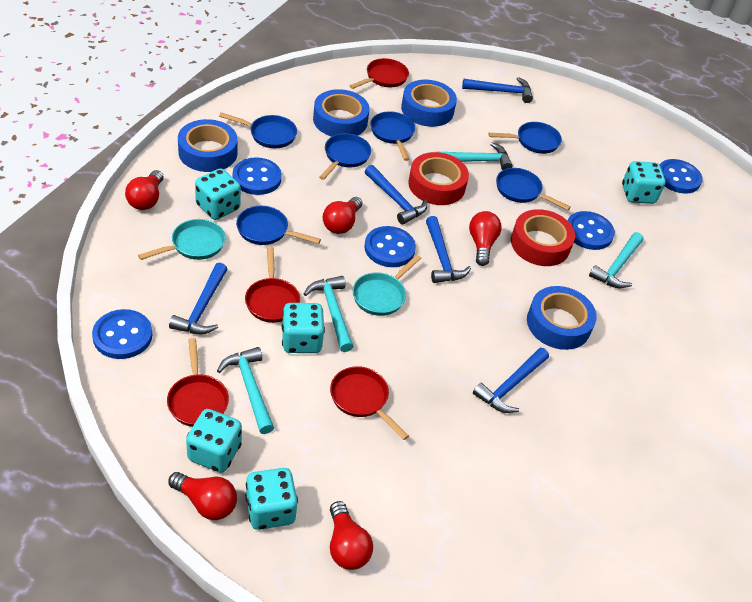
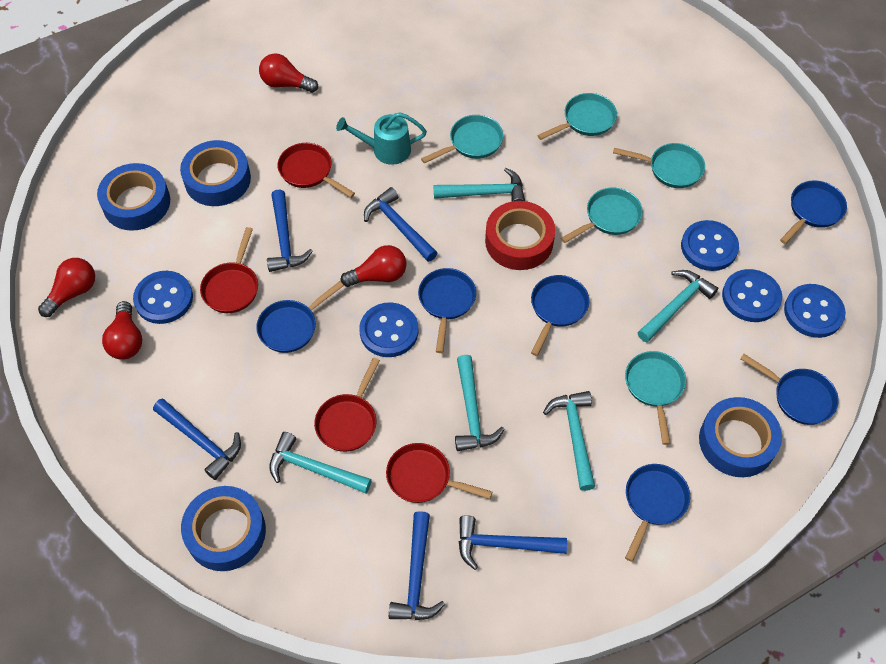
red light bulb: 5 -> 4
red tape: 2 -> 1
turquoise dice: 5 -> 0
turquoise hammer: 4 -> 5
turquoise pan: 2 -> 5
turquoise watering can: 0 -> 1

